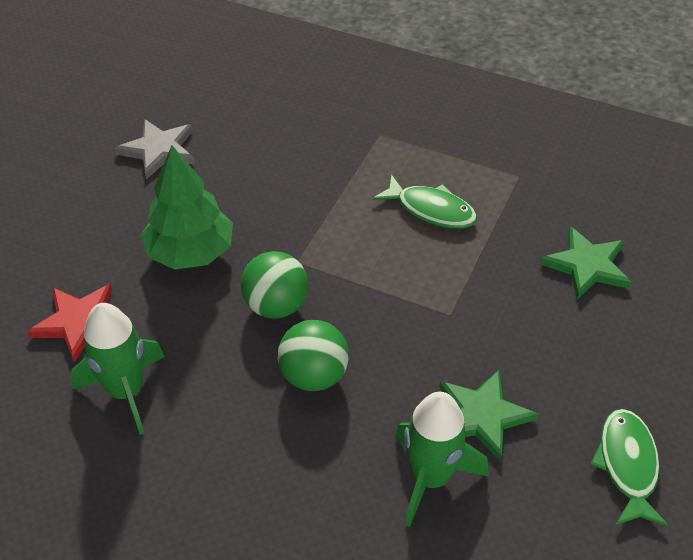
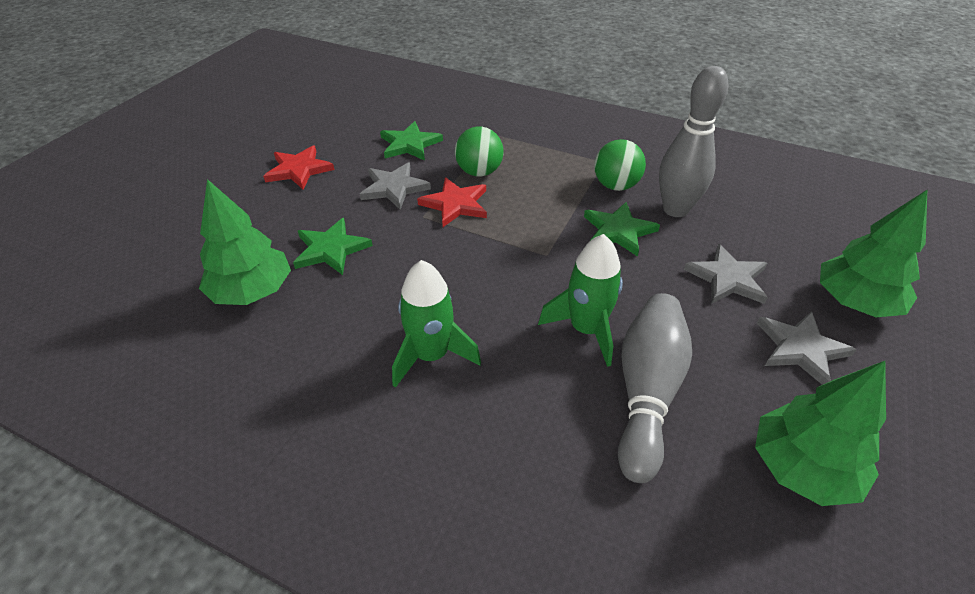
green fish: 2 -> 0
green star: 2 -> 3
green tree: 1 -> 3
grey bowling pin: 0 -> 2
grey star: 1 -> 3
red star: 1 -> 2

